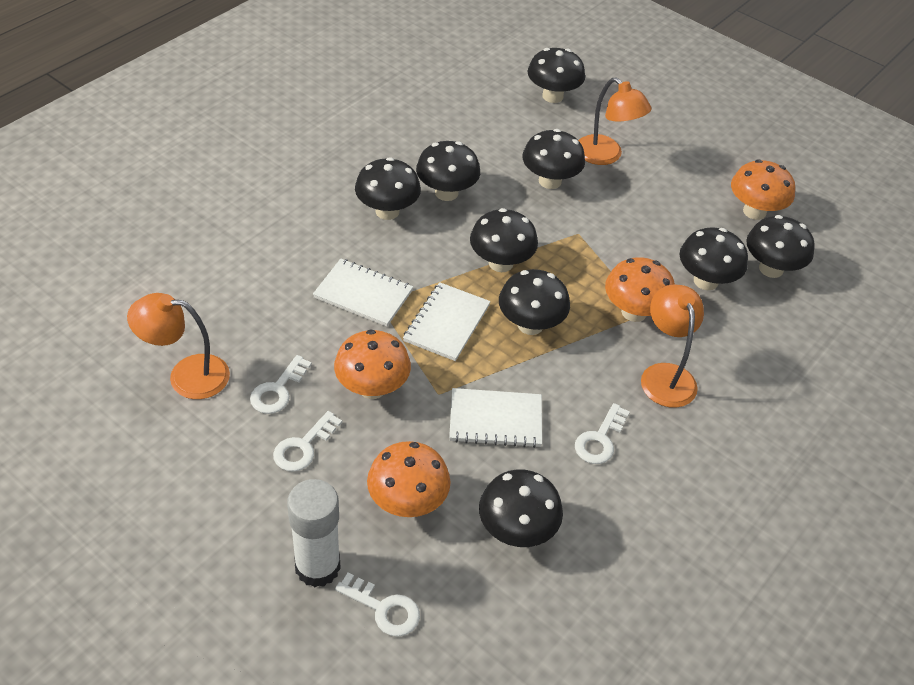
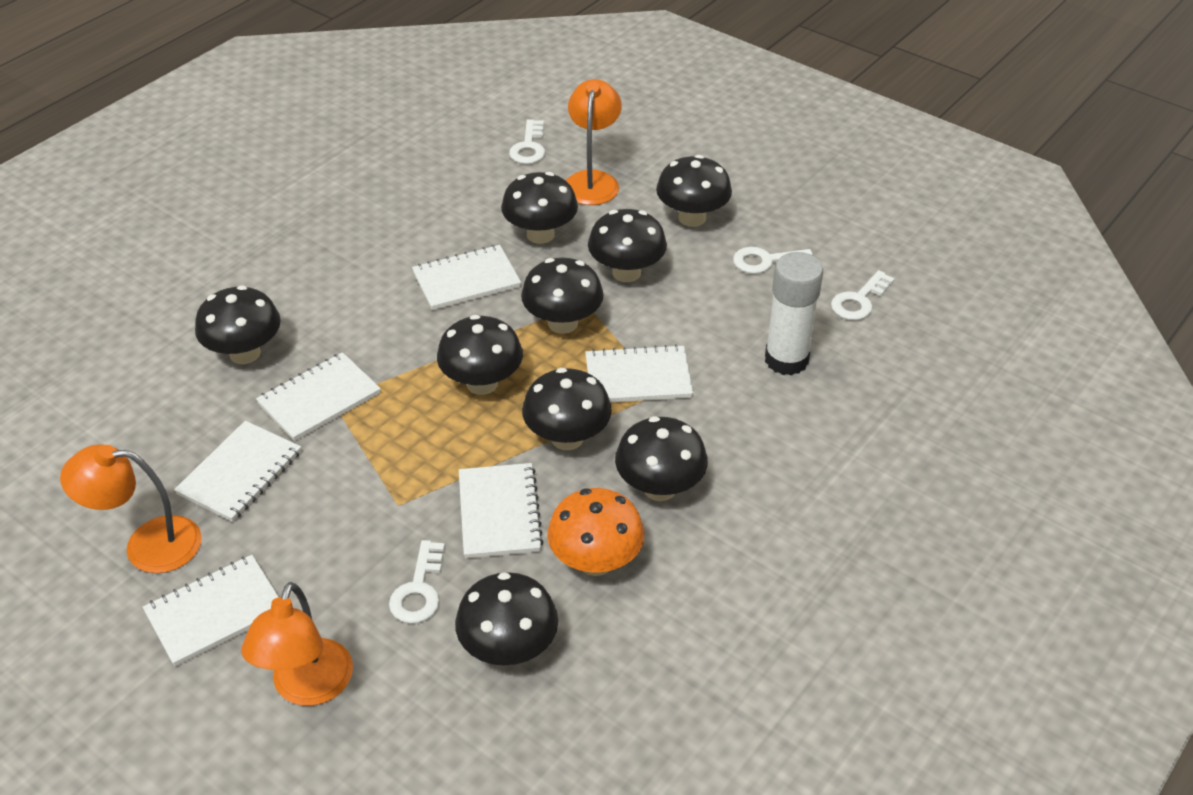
orange mushroom: 4 -> 1
white notebook: 3 -> 6

